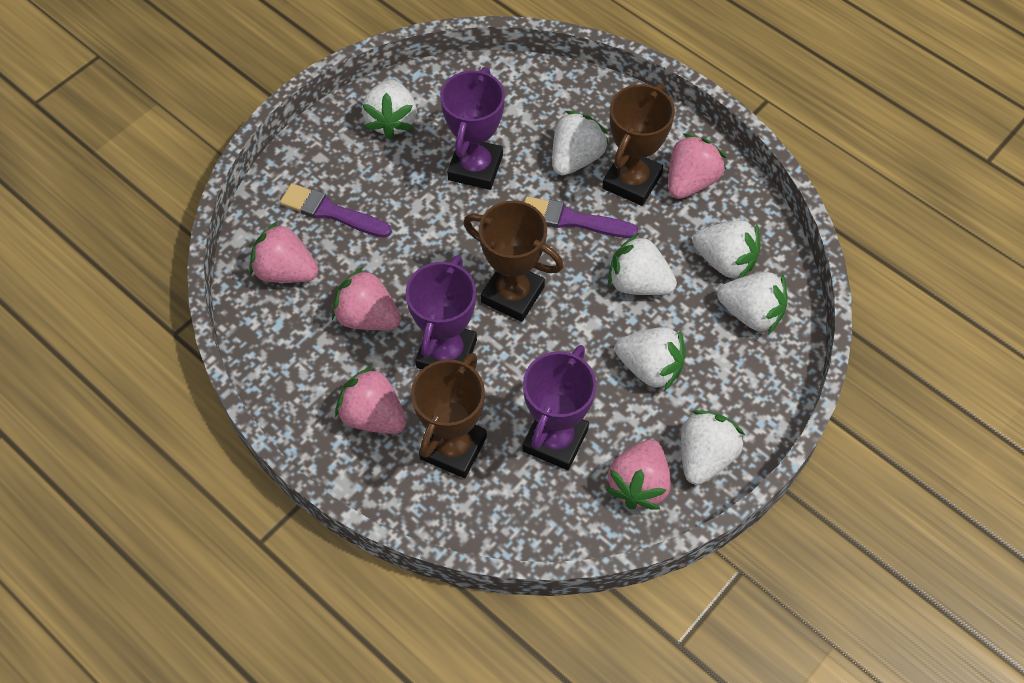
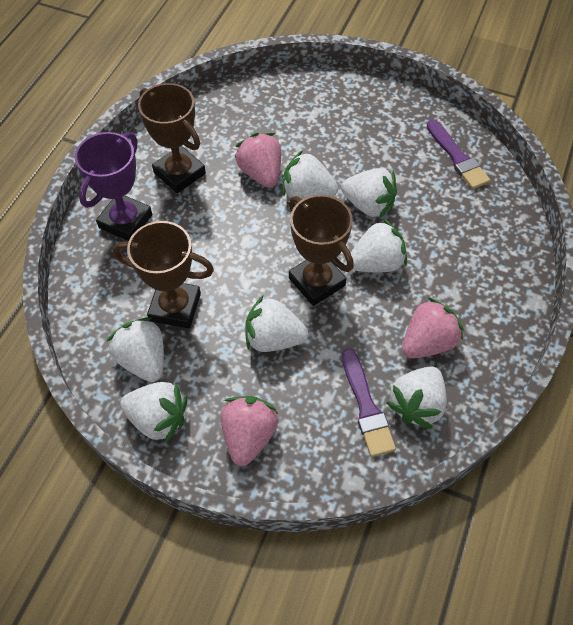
pink strawberry: 5 -> 3
purple trophy: 3 -> 1

